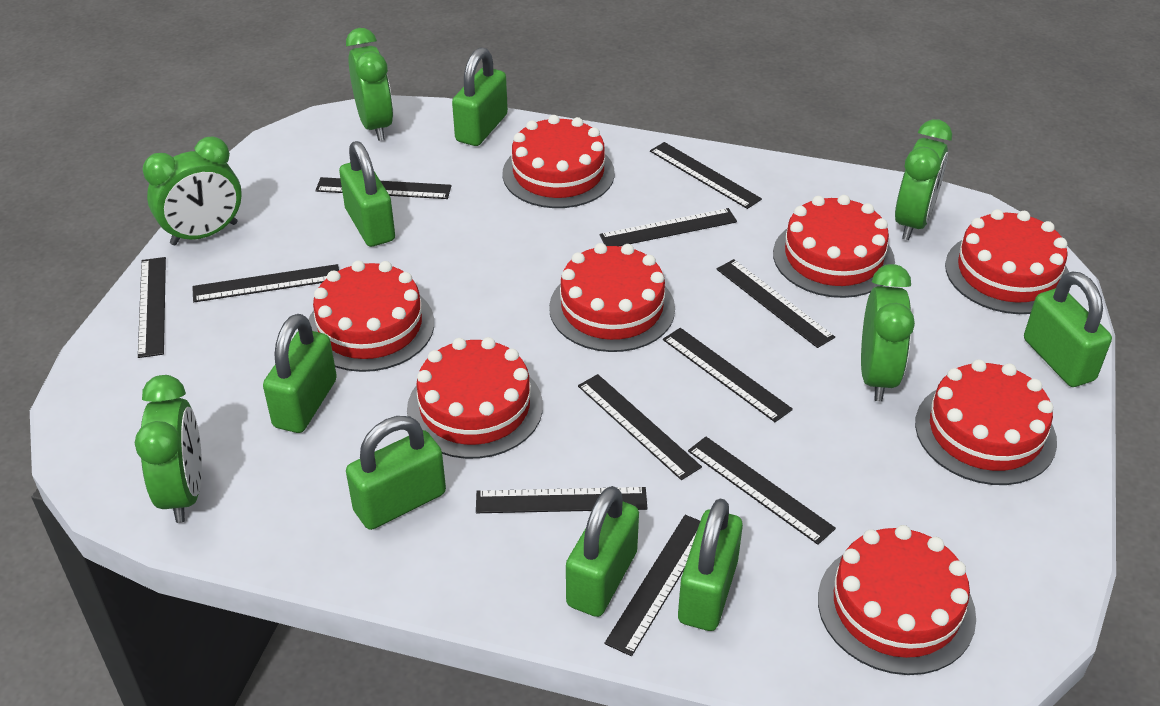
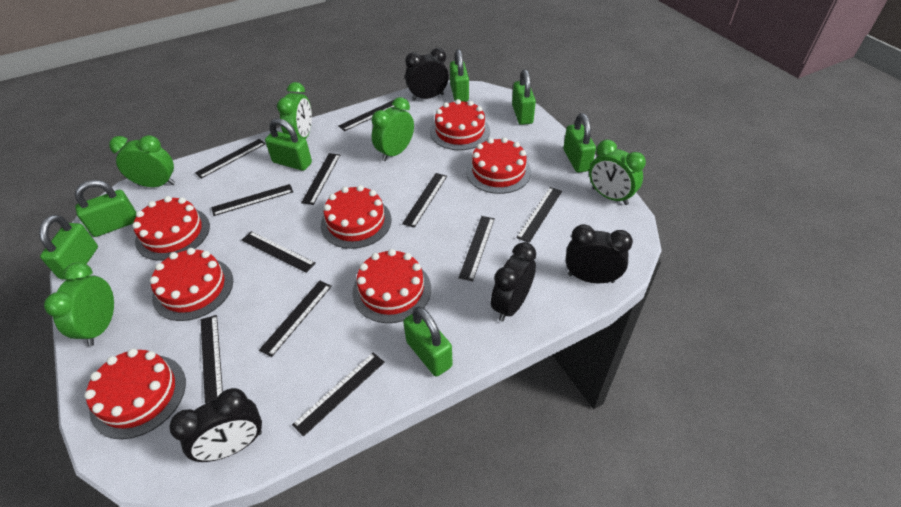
black clock: 0 -> 4
red cake: 8 -> 7

